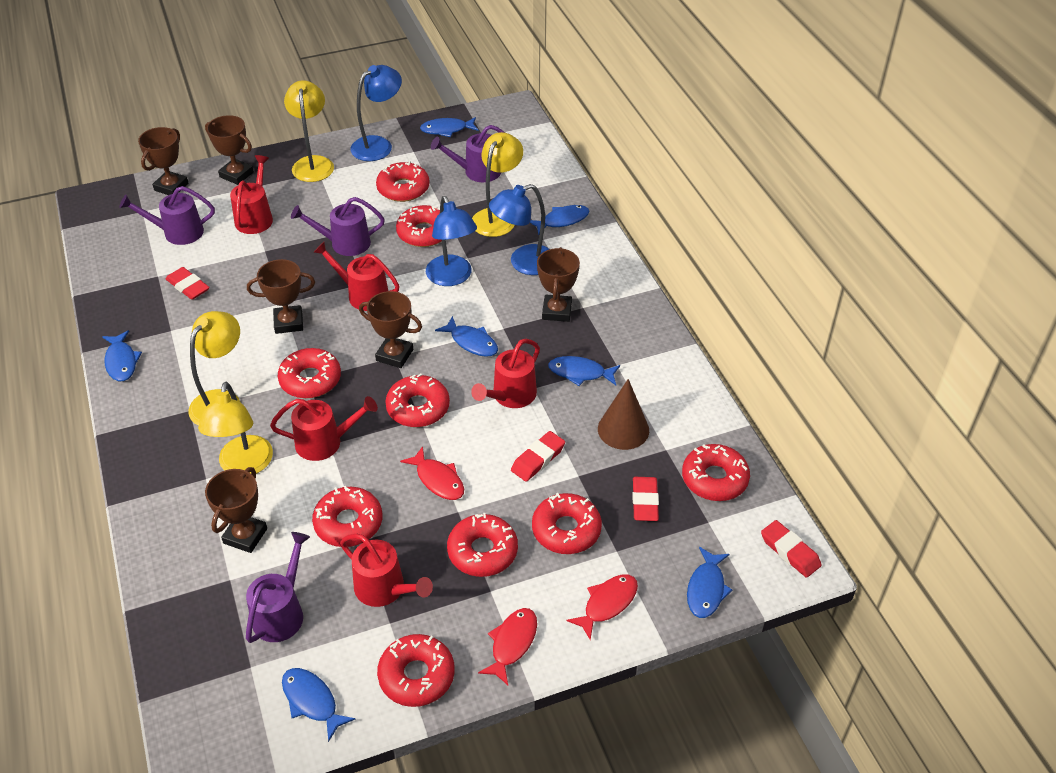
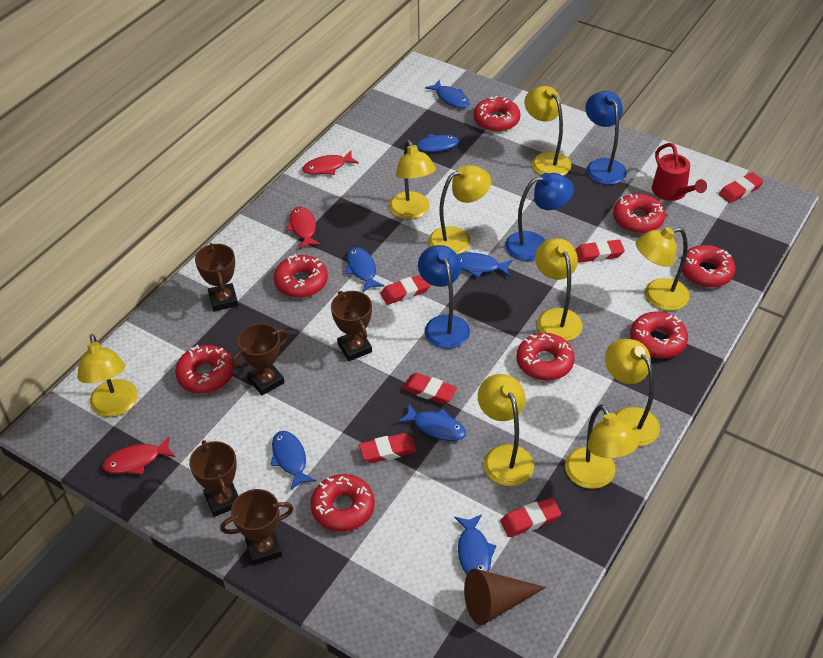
brown trophy: 6 -> 5
purple watering can: 4 -> 0
red donut: 9 -> 8
red eraser: 4 -> 6
red watering can: 5 -> 1
yellow lamp: 4 -> 9

